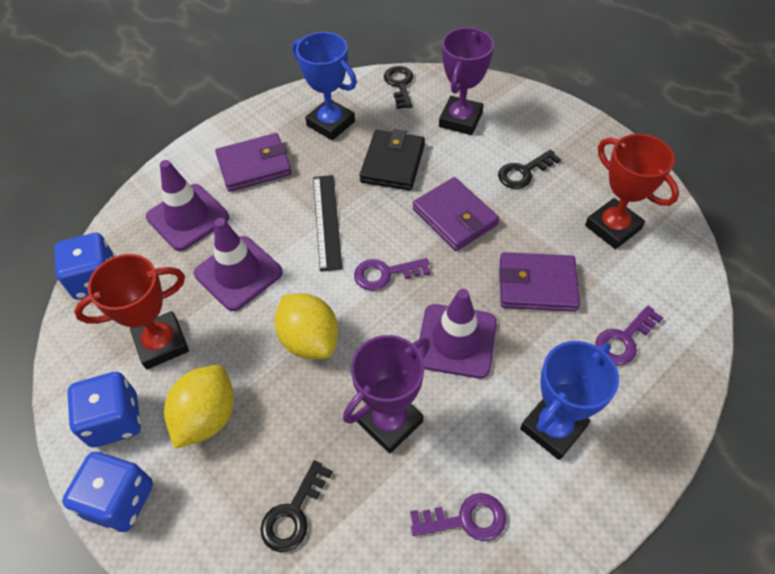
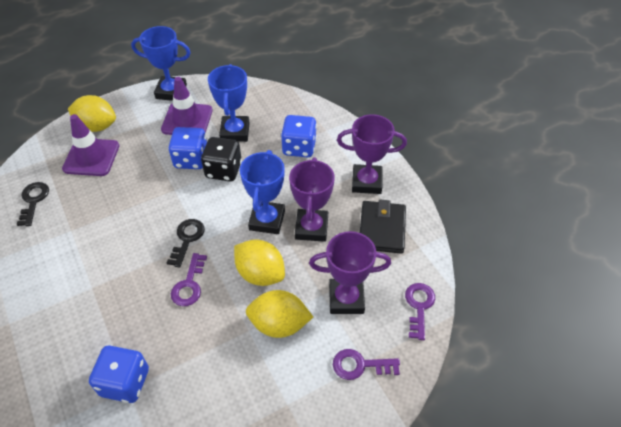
black dice: 0 -> 1
black key: 3 -> 2
black ruler: 1 -> 0
blue trophy: 2 -> 3
purple traffic cone: 3 -> 2
purple trophy: 2 -> 3
purple wallet: 3 -> 0
red trophy: 2 -> 0
yellow lemon: 2 -> 3

